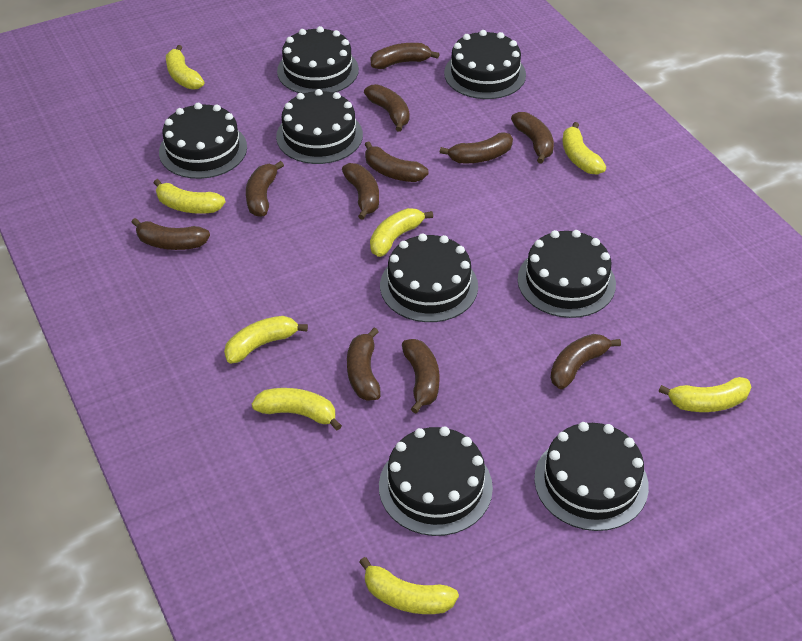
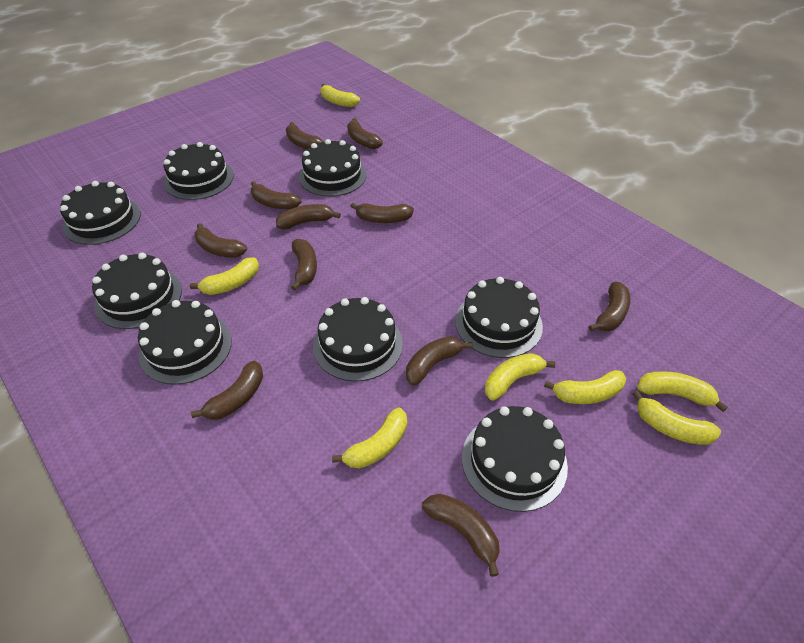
yellow banana: 8 -> 7

